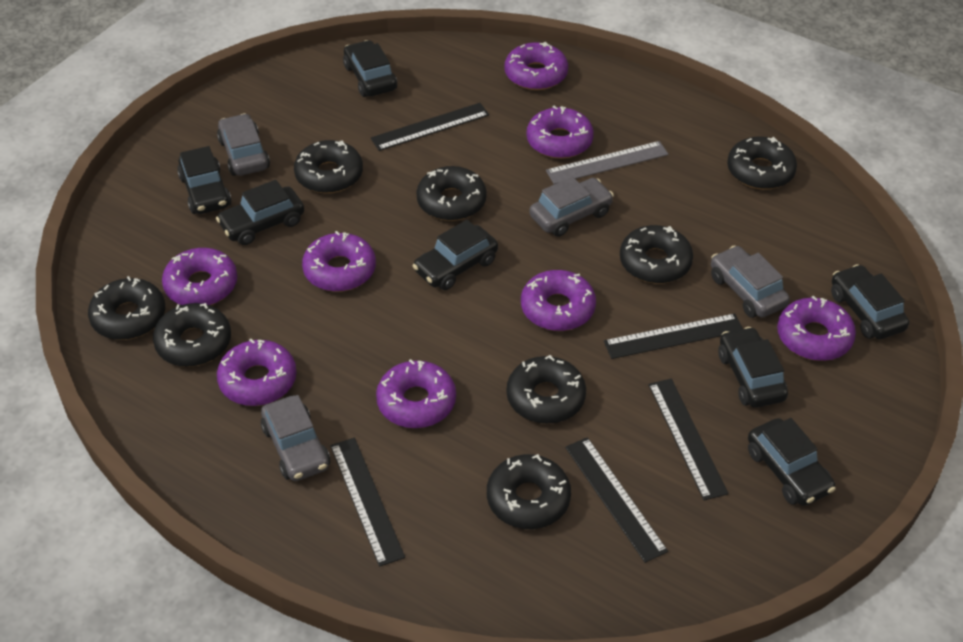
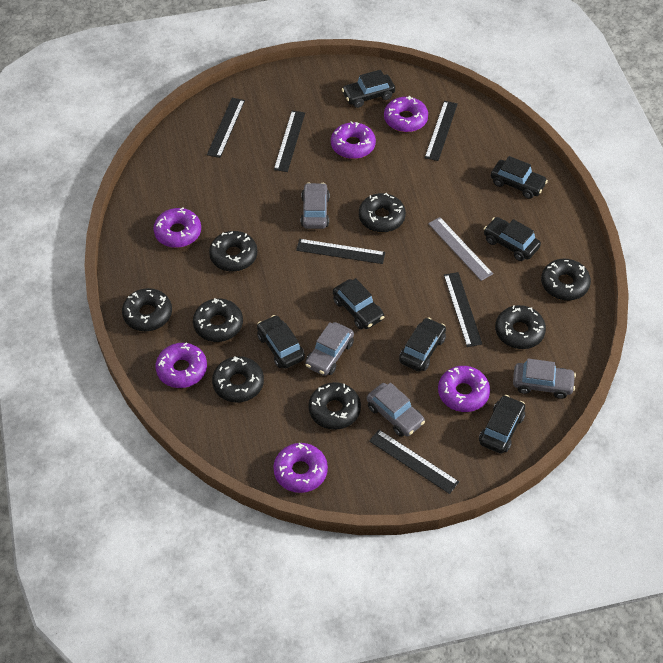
black ruler: 5 -> 6
purple donut: 8 -> 6

